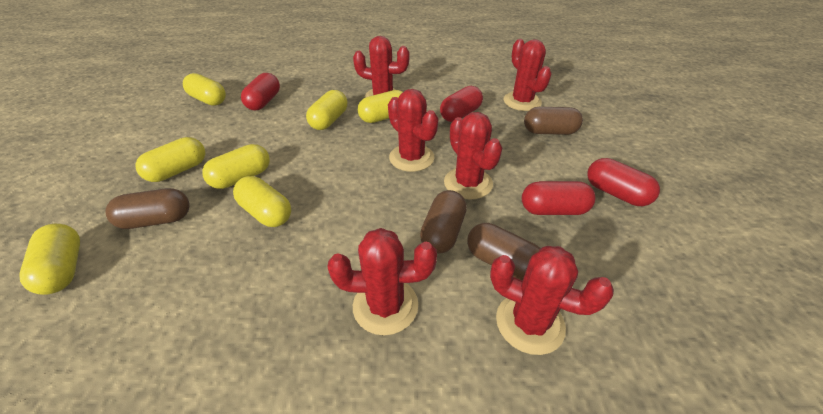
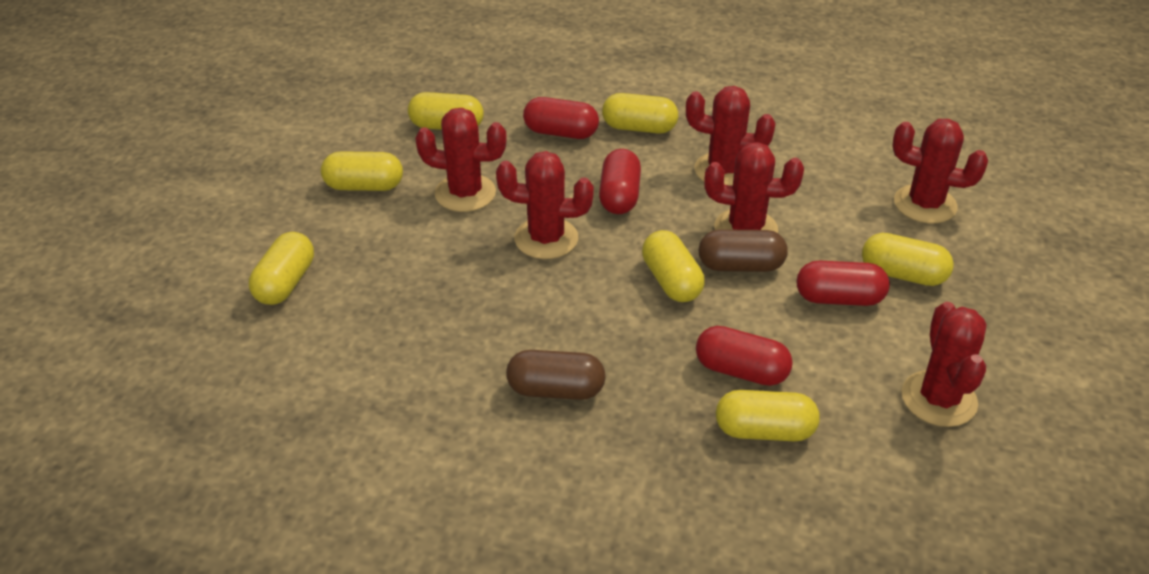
brown capsule: 4 -> 2

